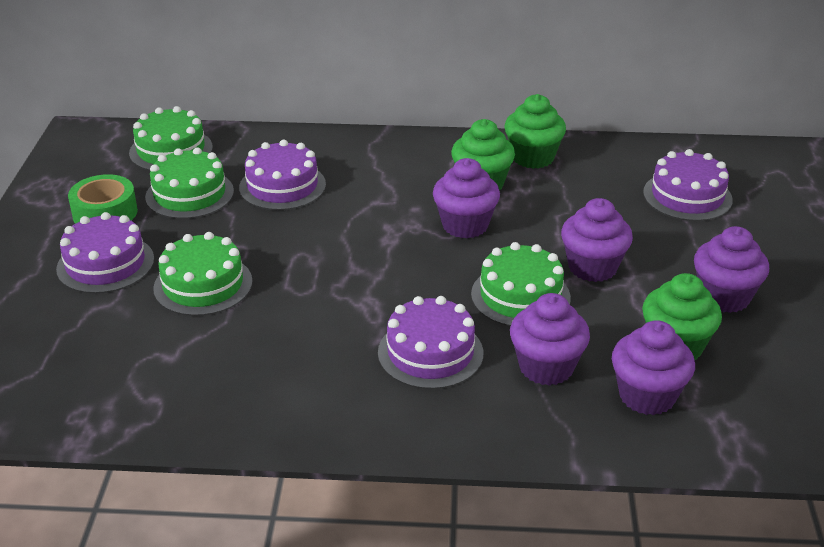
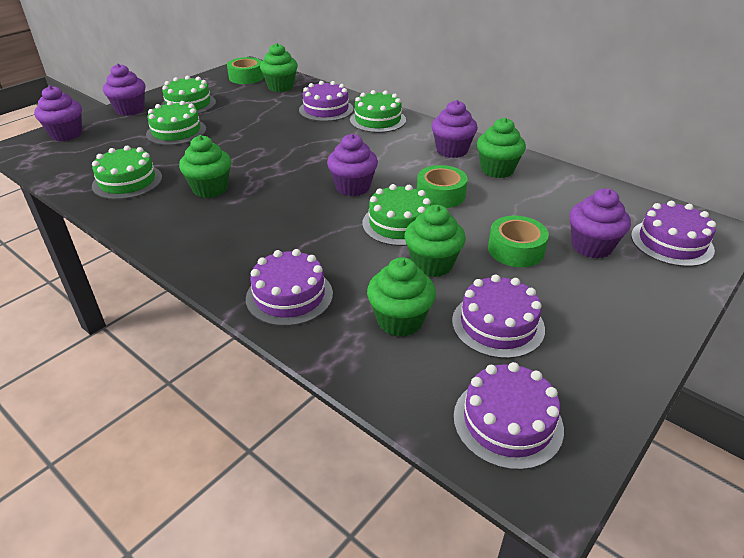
green cake: 4 -> 5
green cupcake: 3 -> 5
green tape: 1 -> 3
purple cake: 4 -> 5

